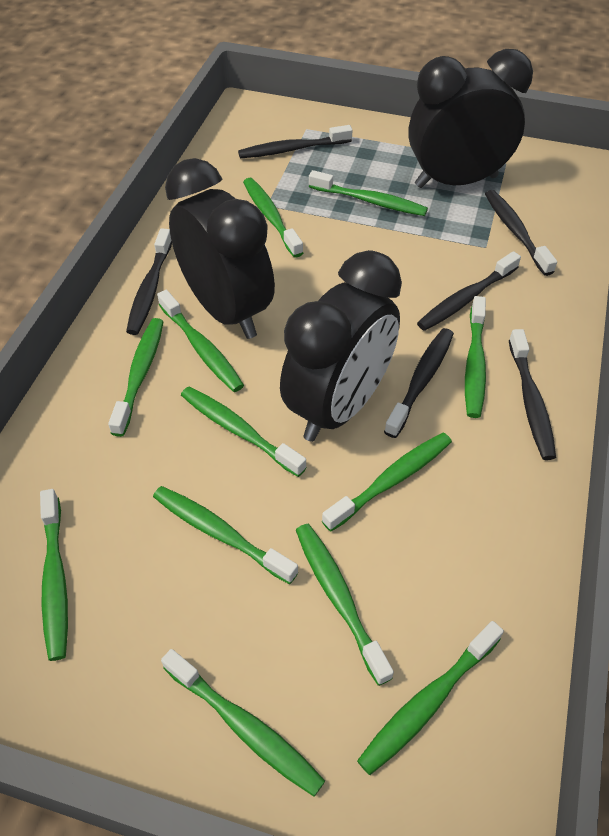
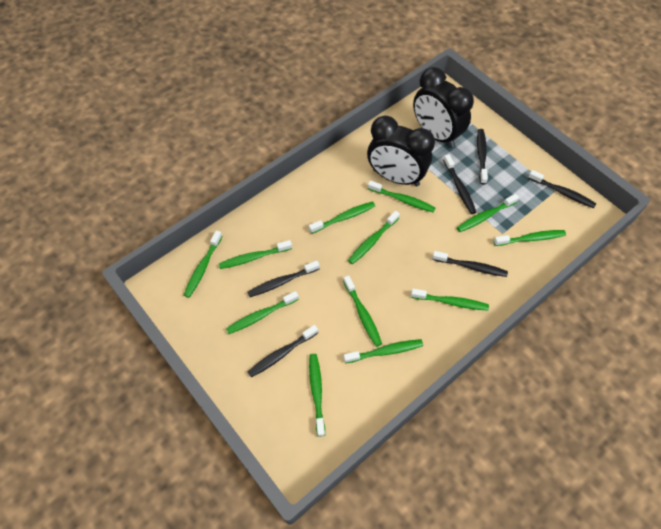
black clock: 3 -> 2

